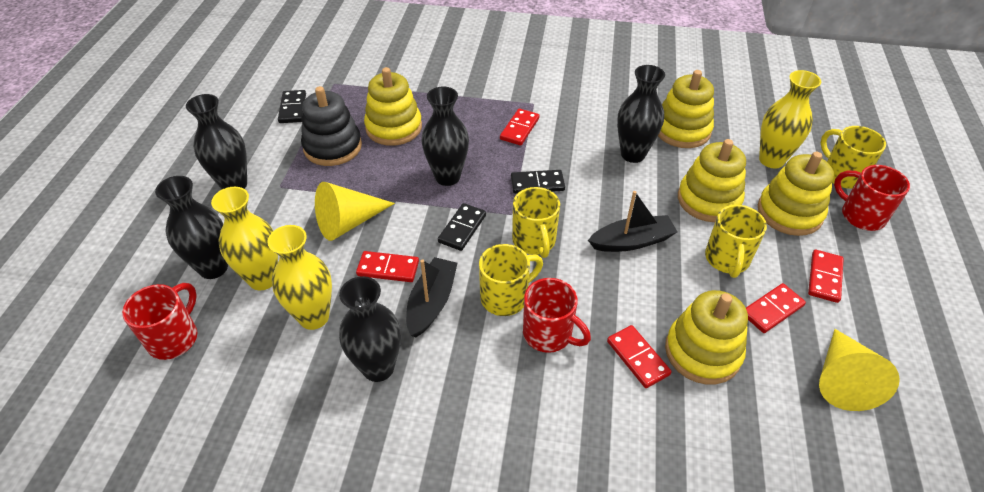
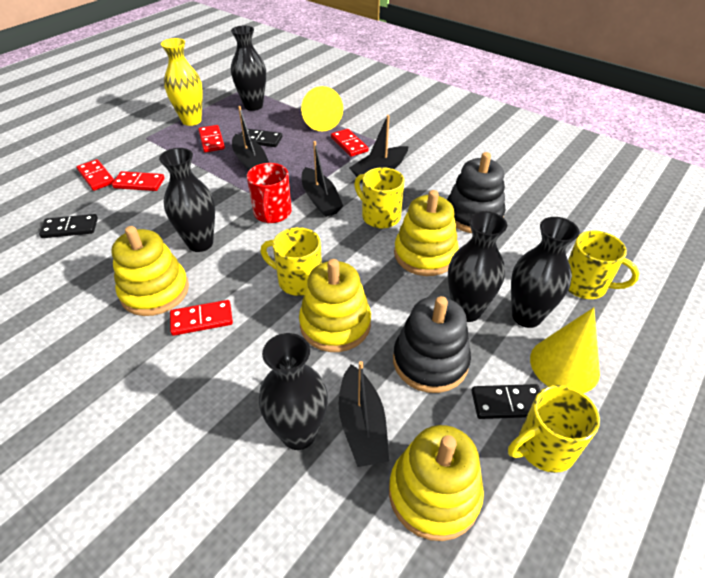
black boat: 2 -> 4
black stacking toy: 1 -> 2
red mug: 3 -> 1
yellow stacking toy: 5 -> 4
yellow vase: 3 -> 1

